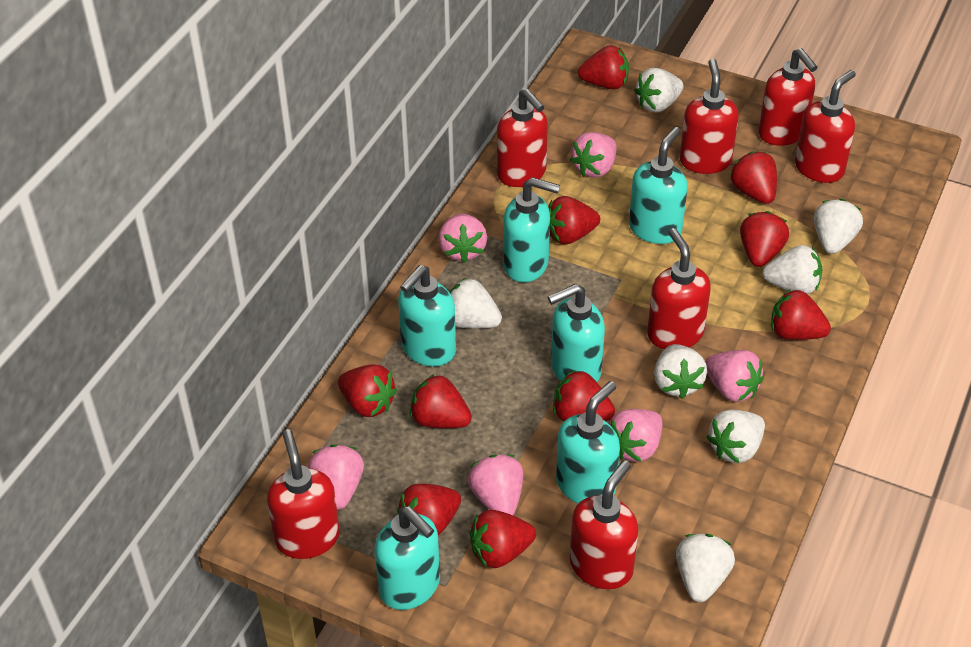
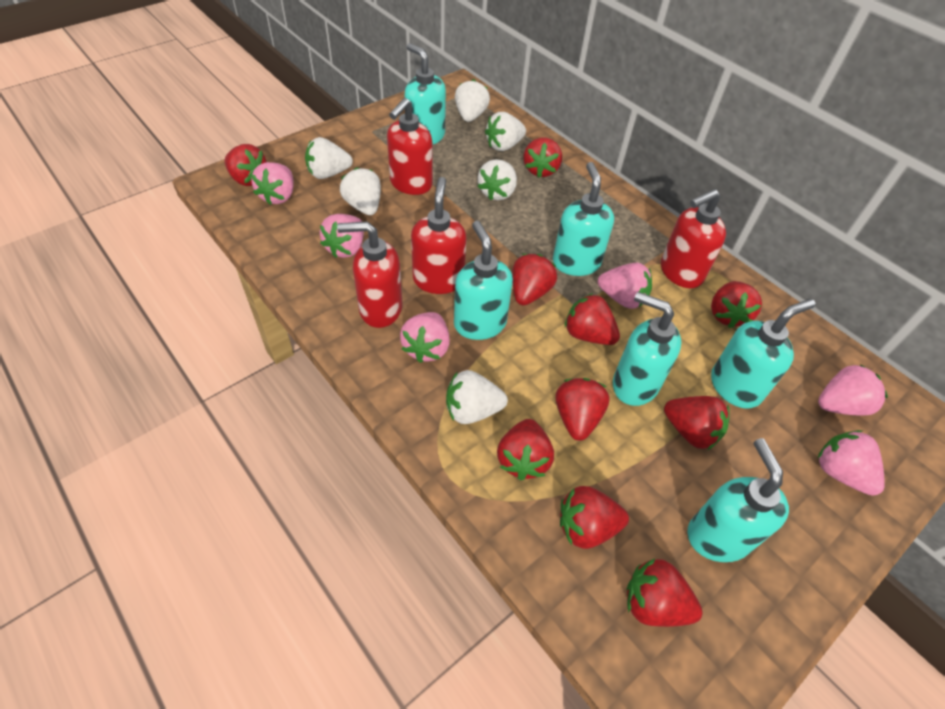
red soap dispenser: 7 -> 4
white strawberry: 7 -> 6

